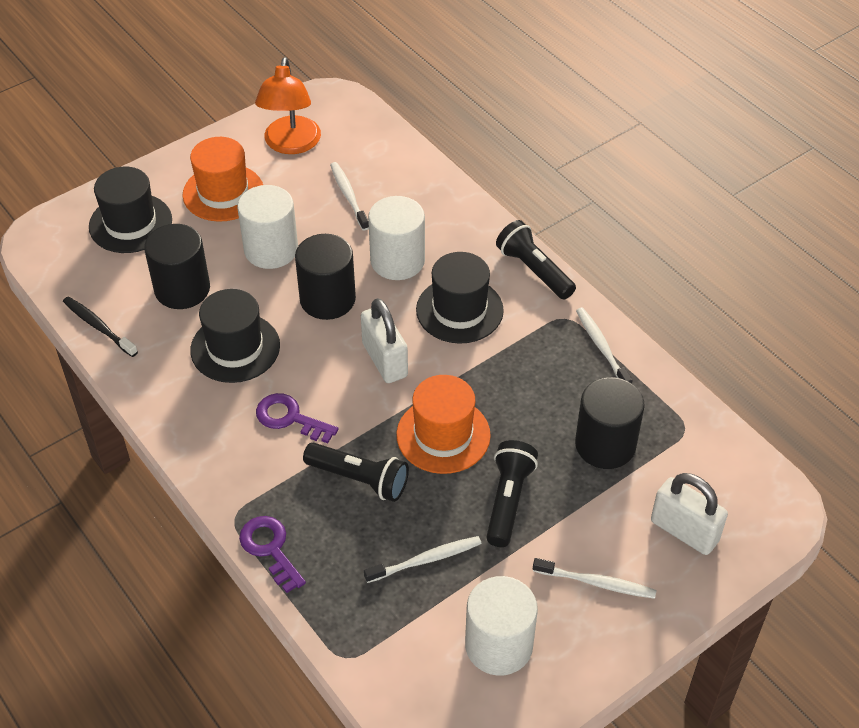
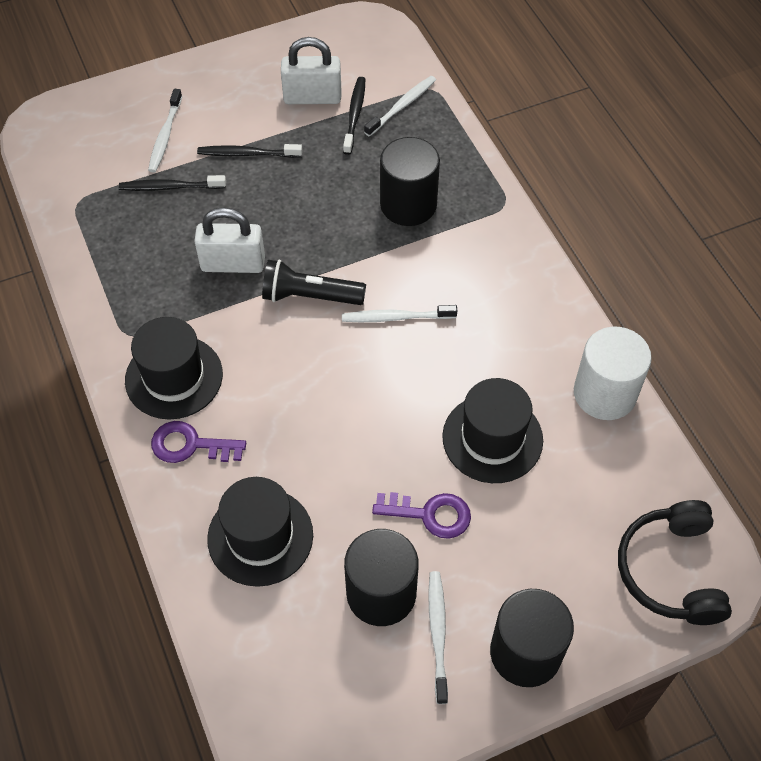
black flashlight: 3 -> 1
black headphones: 0 -> 1
black toothbrush: 1 -> 3
orange hat: 2 -> 0
orange lamp: 1 -> 0
white cylinder: 3 -> 1

